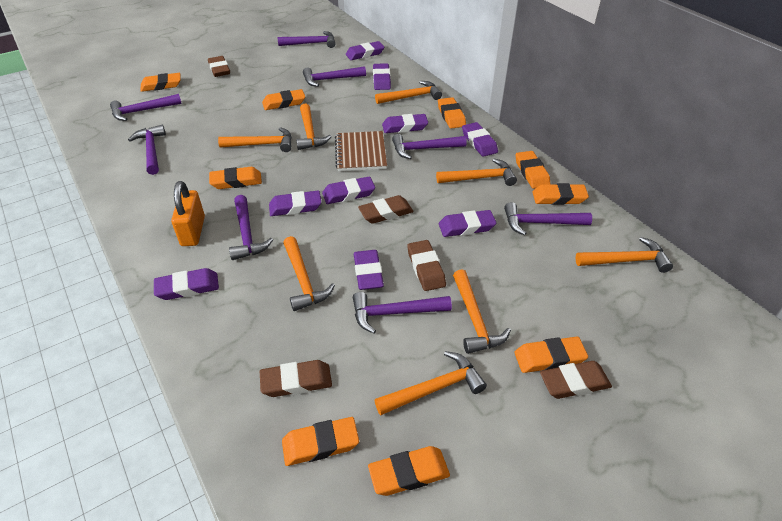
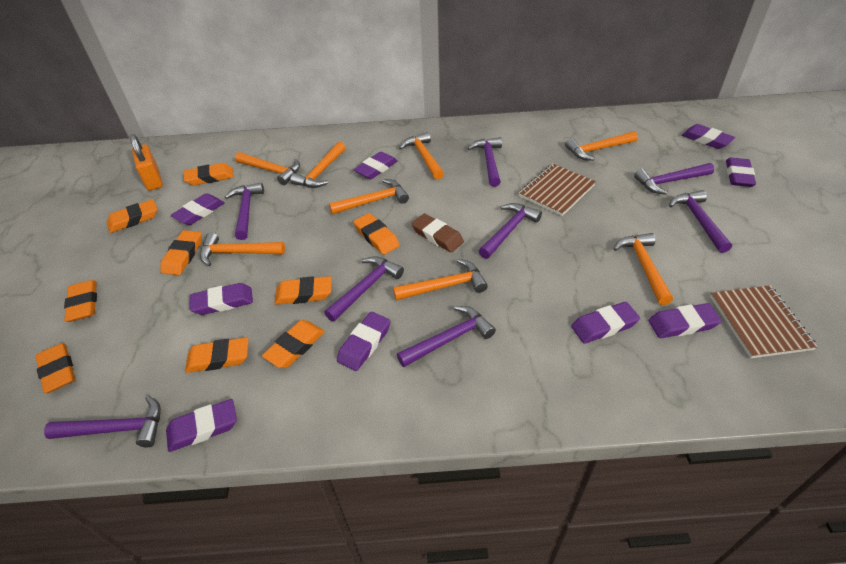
brown eraser: 5 -> 1
brown notebook: 1 -> 2

